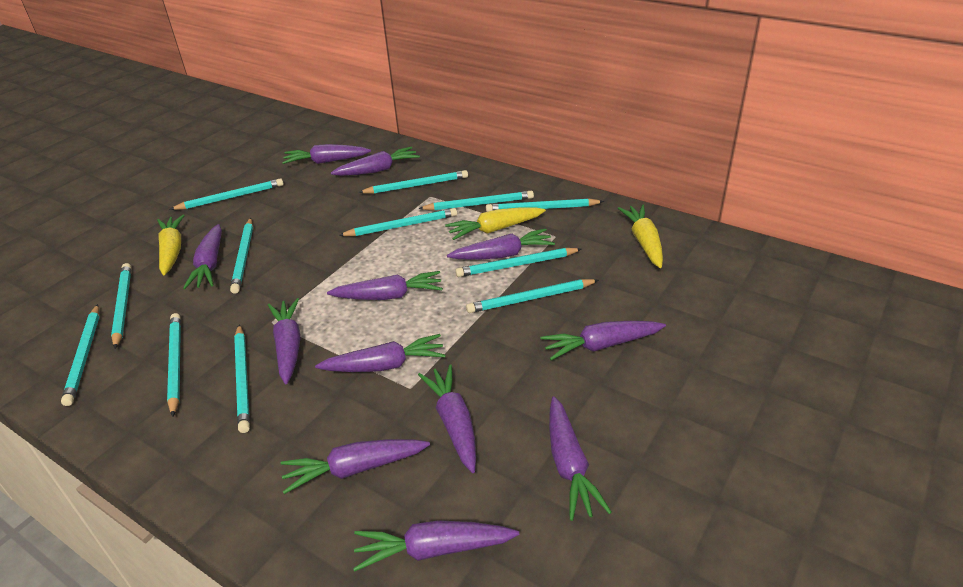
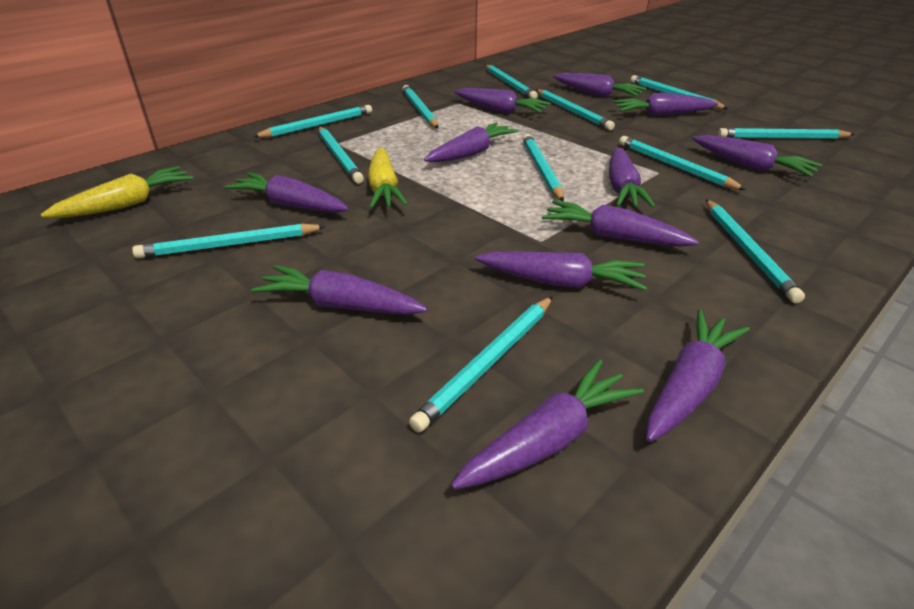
yellow carrot: 3 -> 2

